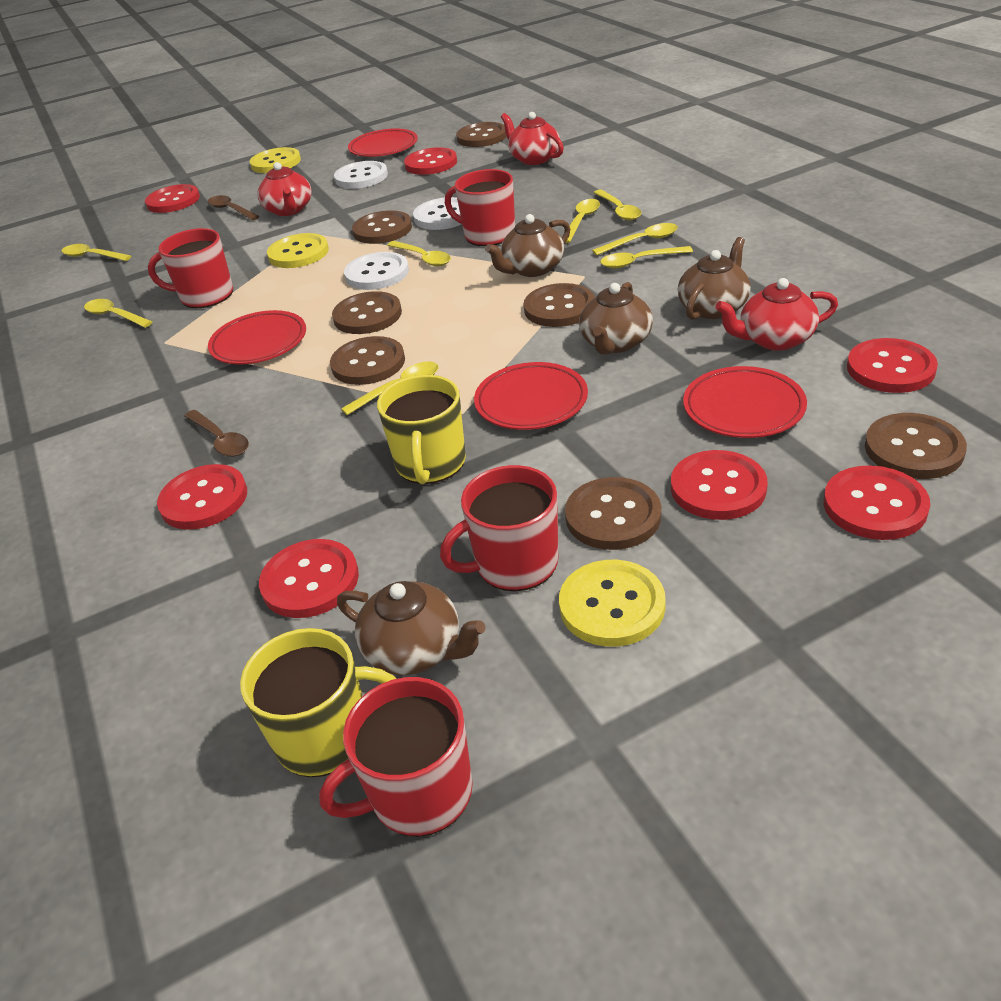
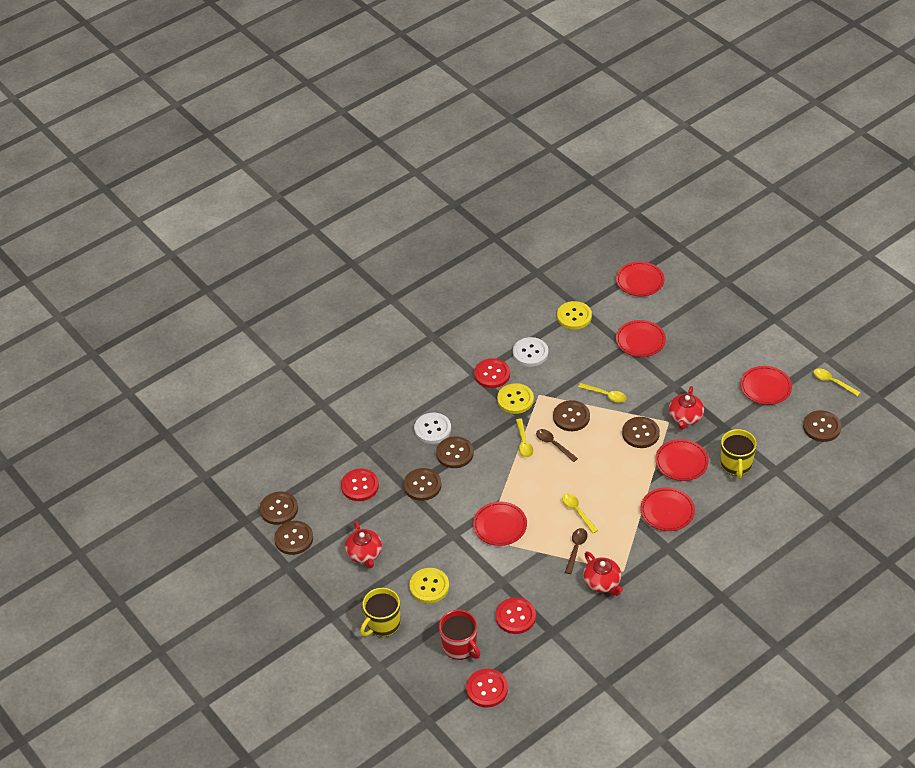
brown teapot: 4 -> 0
red button: 7 -> 4
red mug: 4 -> 1
red plate: 4 -> 6
white button: 3 -> 2
yellow spoon: 8 -> 4

